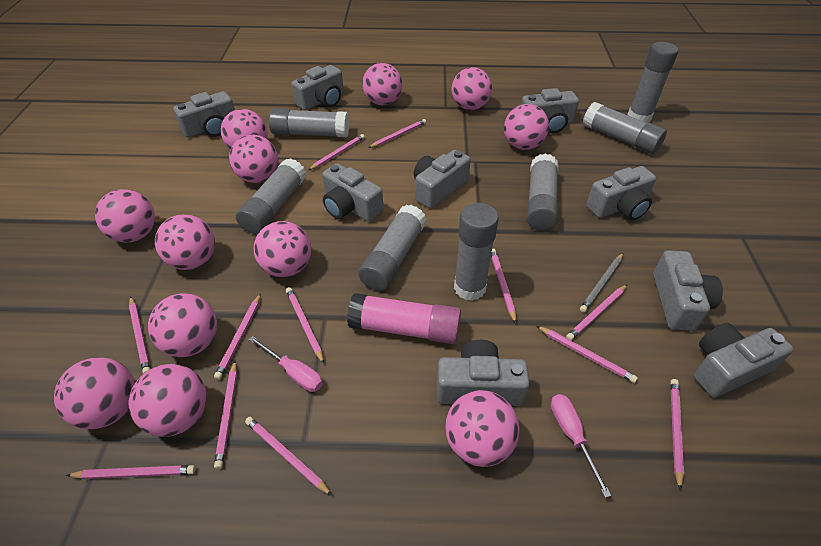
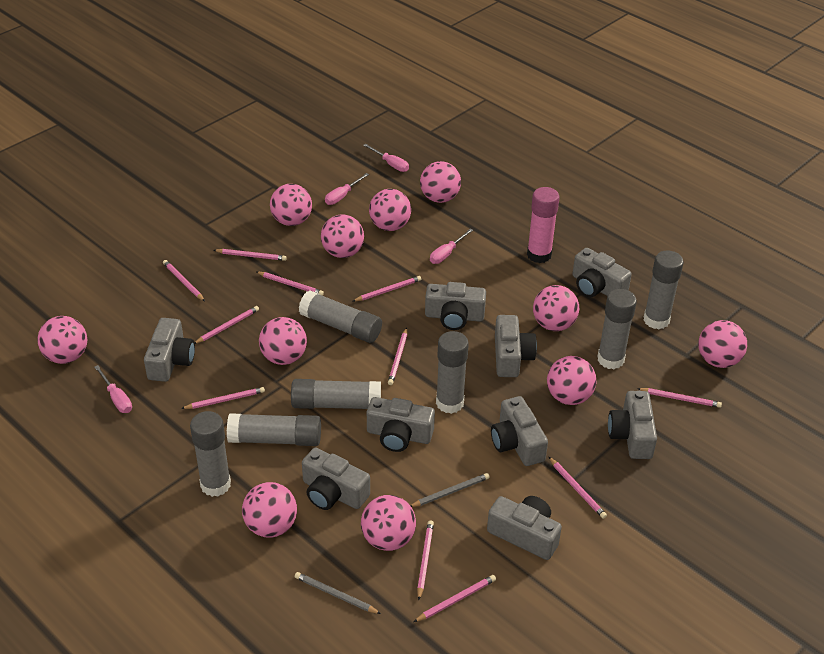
grey pencil: 1 -> 2
pink ball: 12 -> 11
pink pencil: 12 -> 11
pink screwdriver: 2 -> 4

